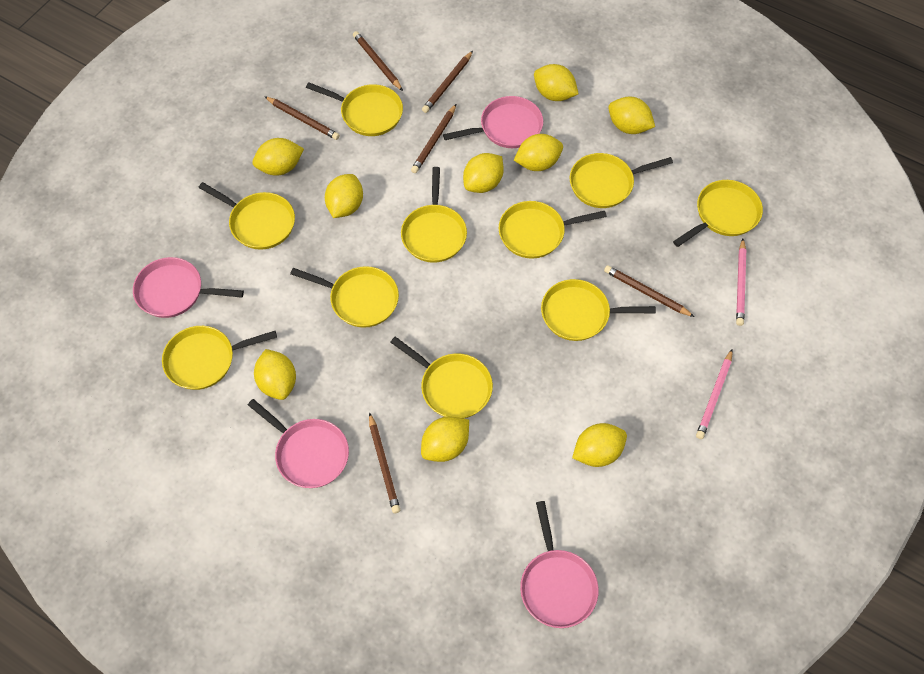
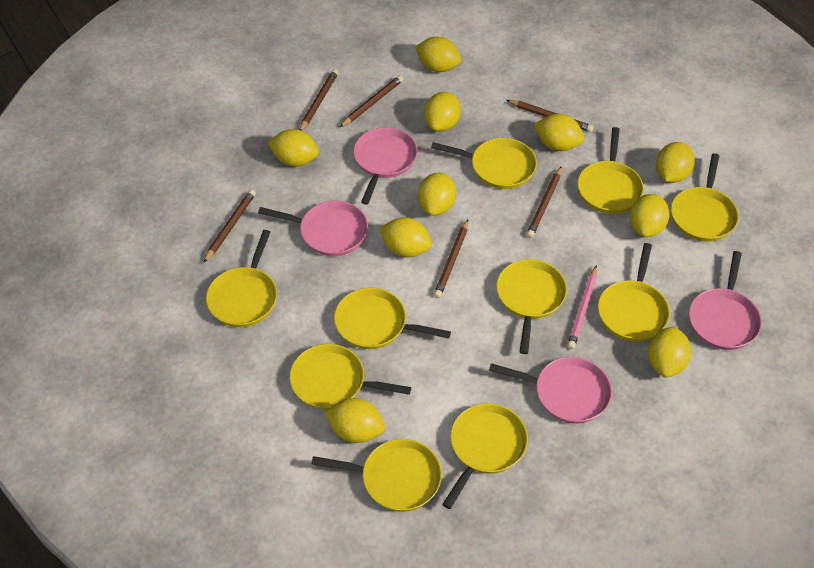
pink pencil: 2 -> 1
yellow lemon: 9 -> 10

